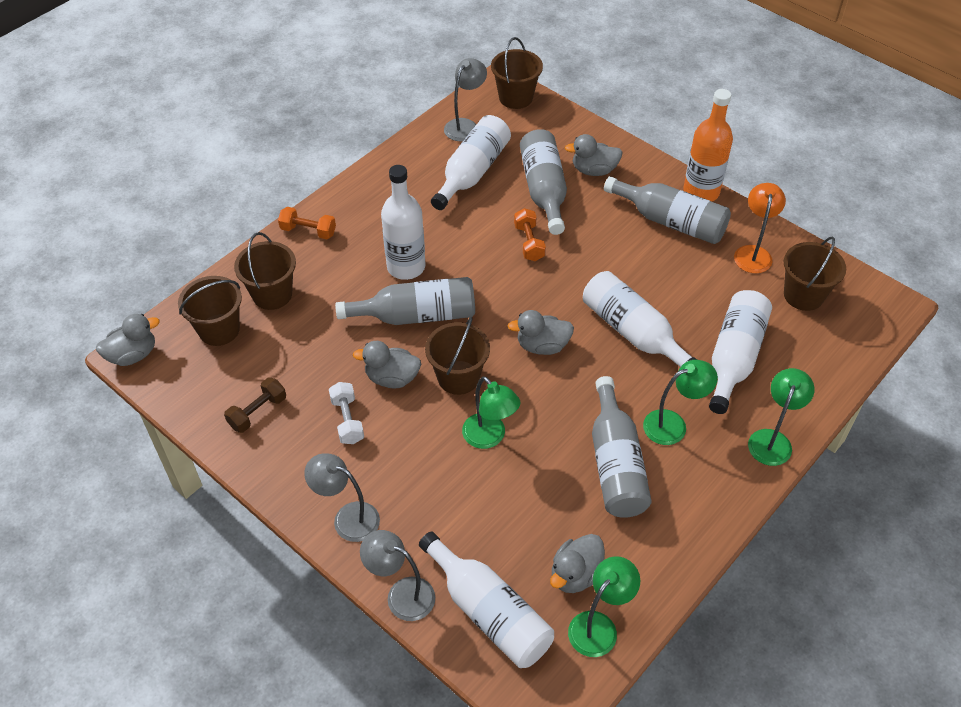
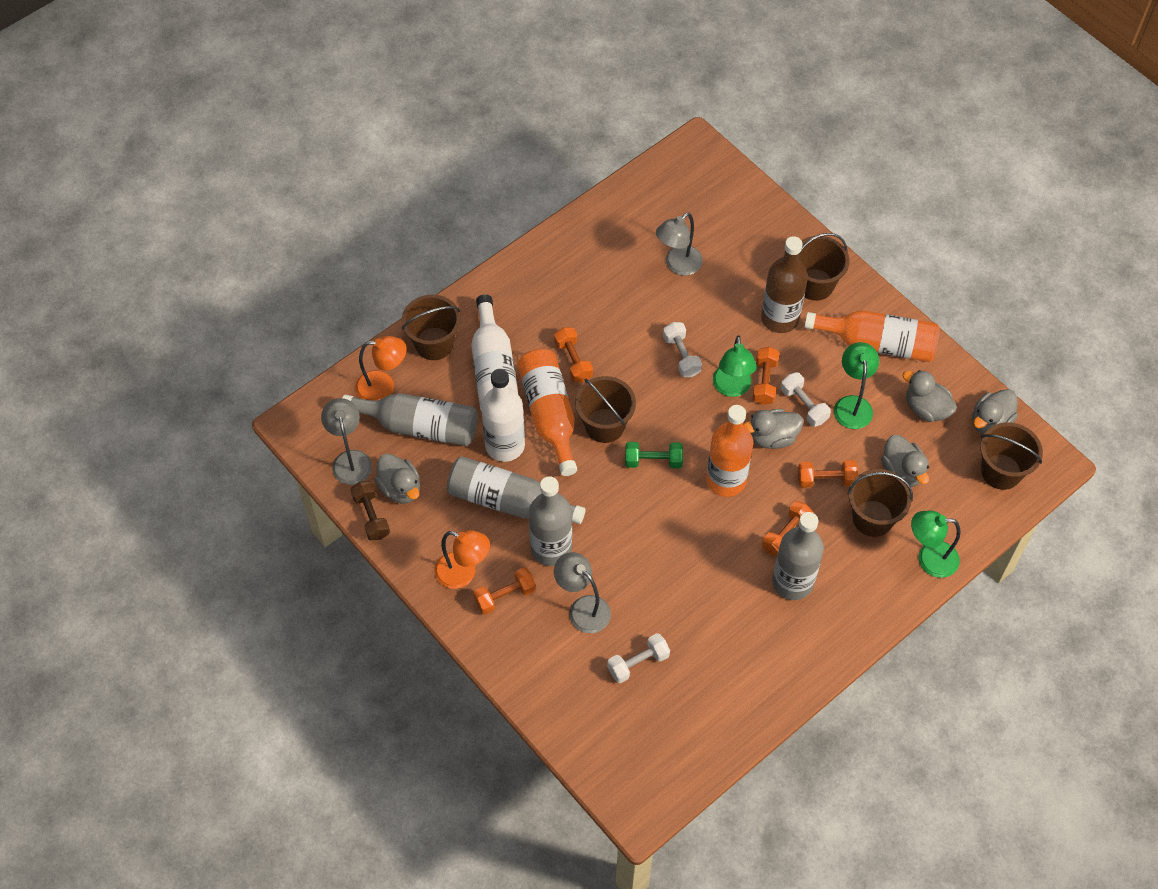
brown bottle: 0 -> 1
green dumbbell: 0 -> 1
green lamp: 4 -> 3
orange bottle: 1 -> 3
orange dumbbell: 2 -> 5
orange lamp: 1 -> 2
white bottle: 5 -> 2
white dumbbell: 1 -> 3

